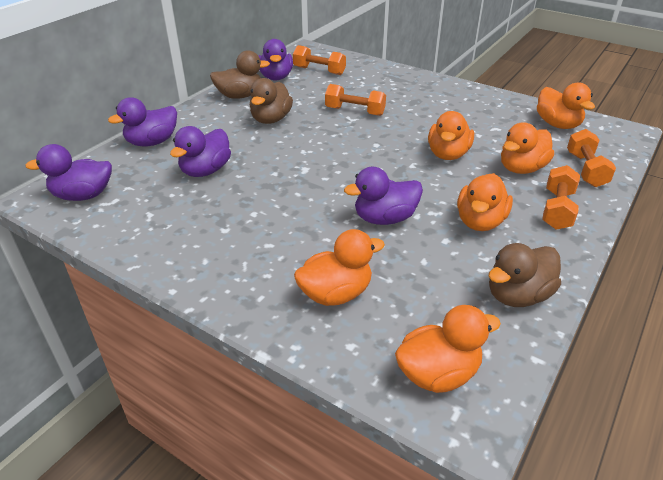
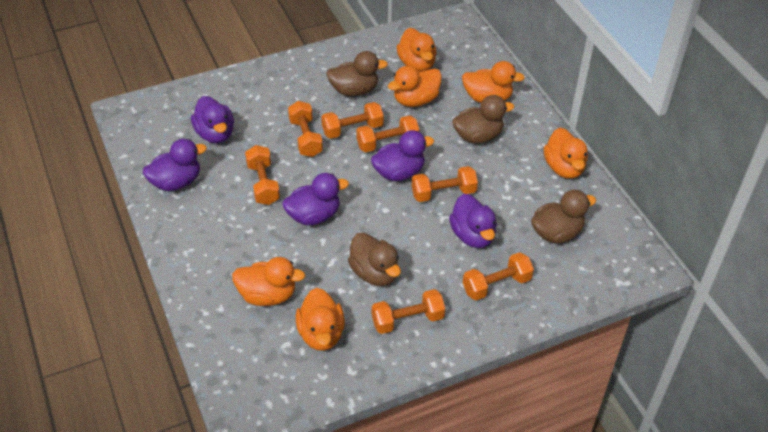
brown duck: 3 -> 4
orange dumbbell: 4 -> 7

